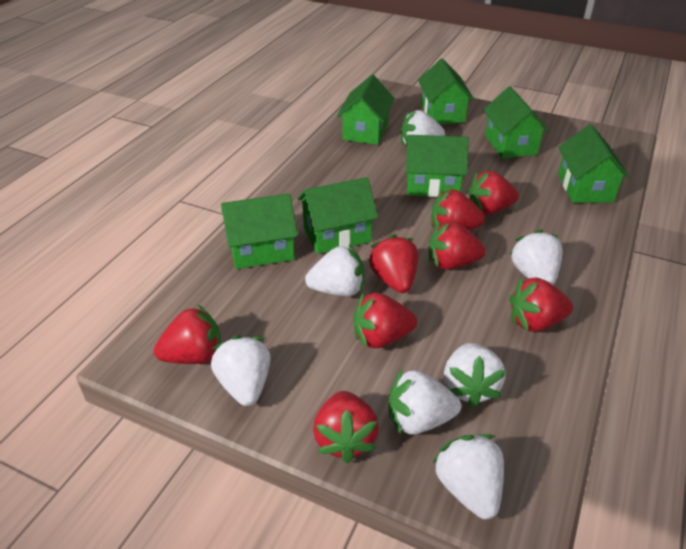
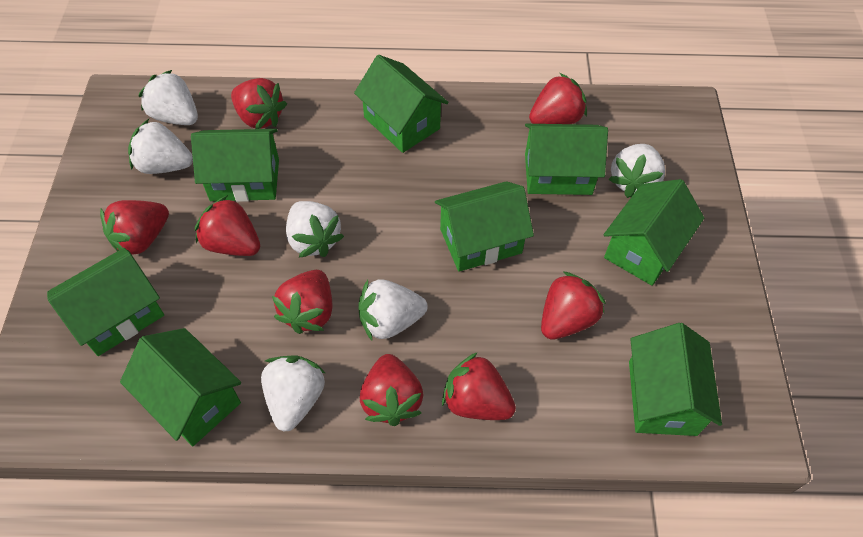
green house: 7 -> 8
white strawberry: 7 -> 6

